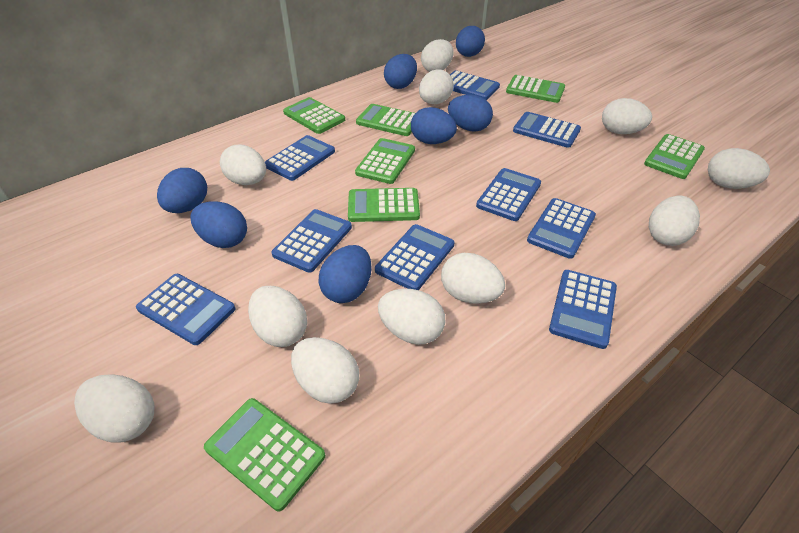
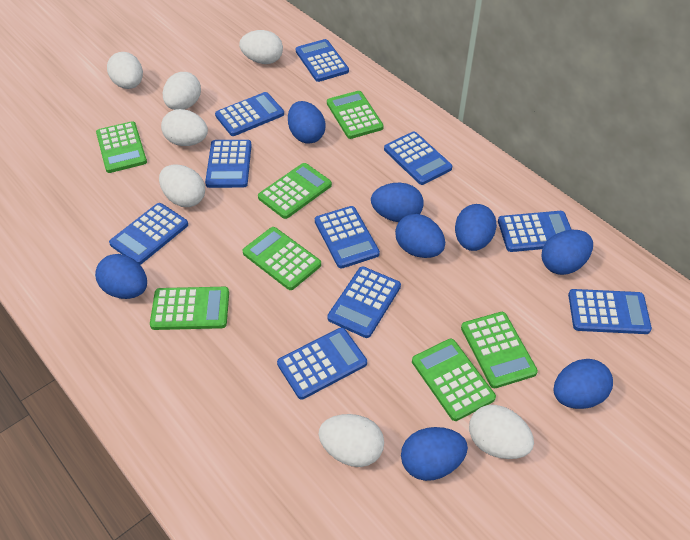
blue calculator: 9 -> 10
blue egg: 7 -> 8
white egg: 11 -> 7

